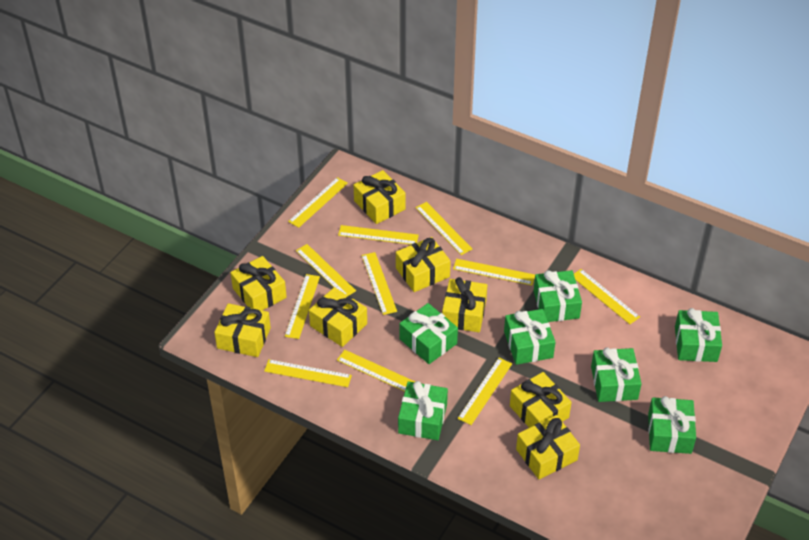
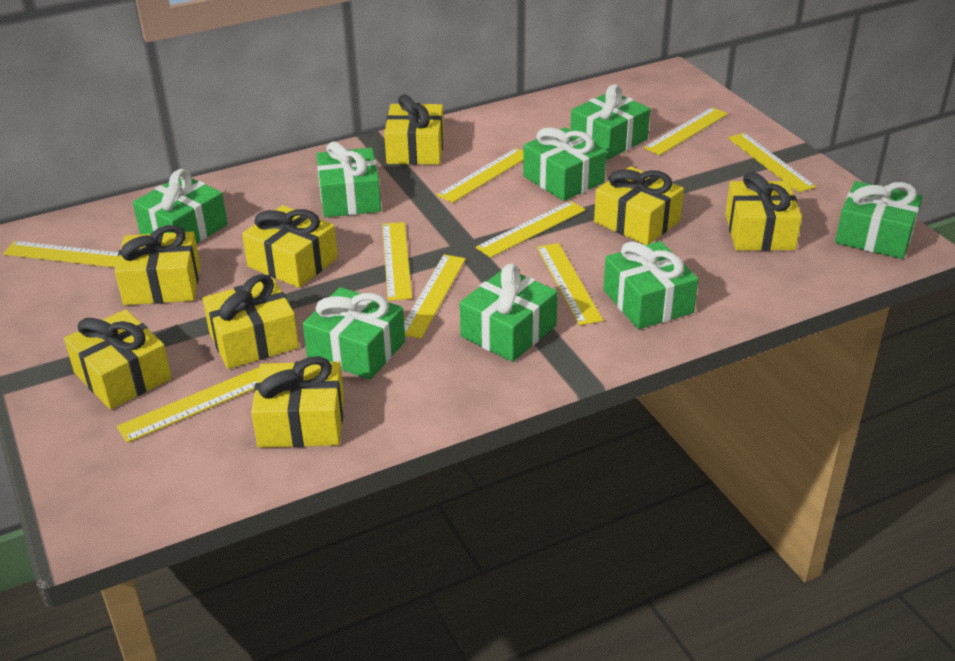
green gift: 7 -> 8
yellow ruler: 11 -> 9

